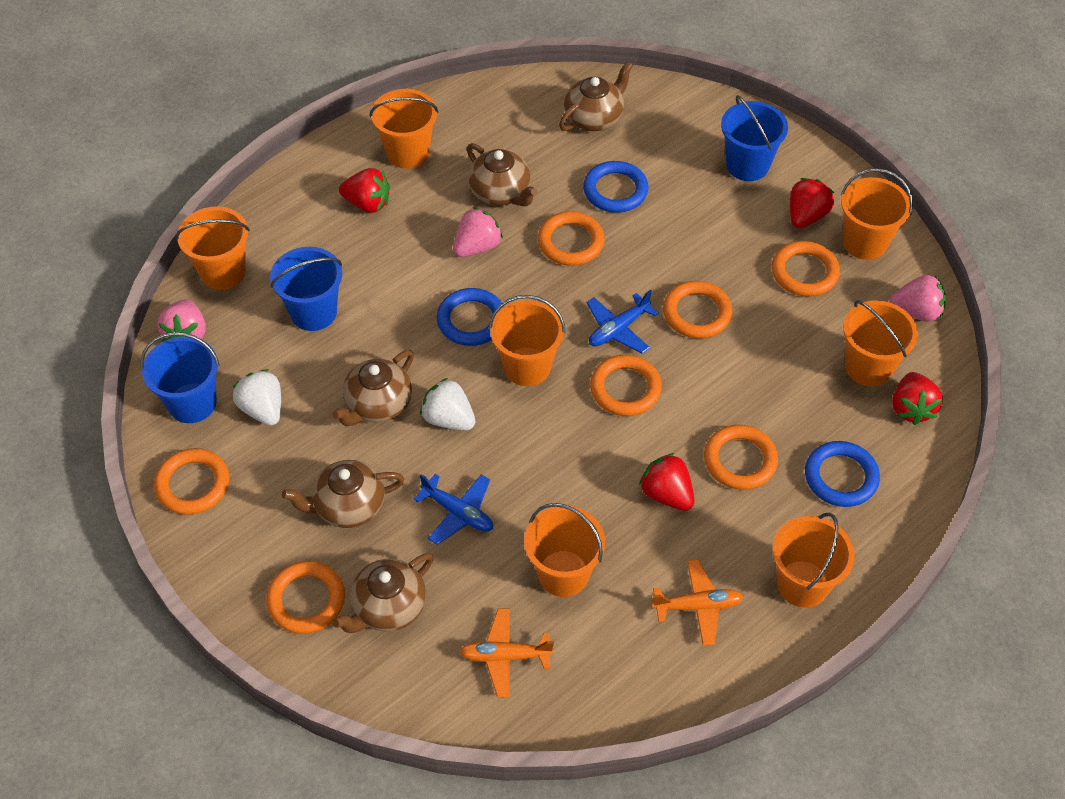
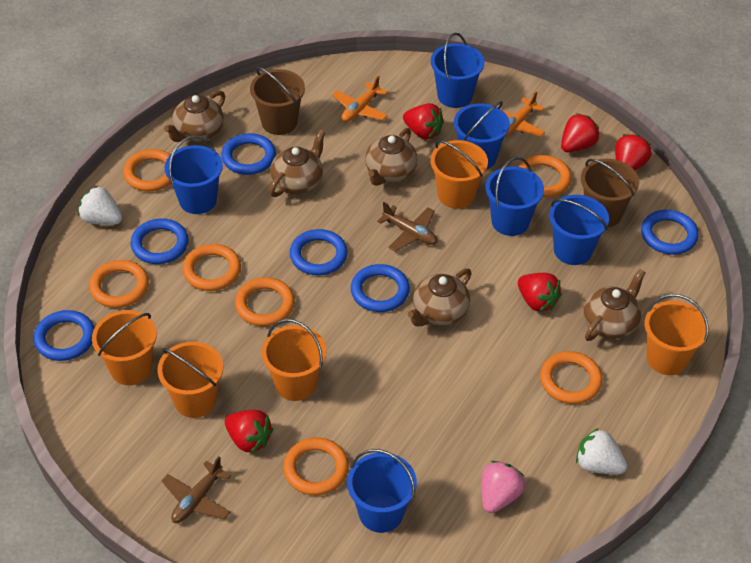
blue bucket: 3 -> 6
blue plane: 2 -> 0
blue ring: 3 -> 6
brown bucket: 0 -> 2
brown plane: 0 -> 2
orange bucket: 7 -> 5
pink strawberry: 3 -> 1
red strawberry: 4 -> 5

